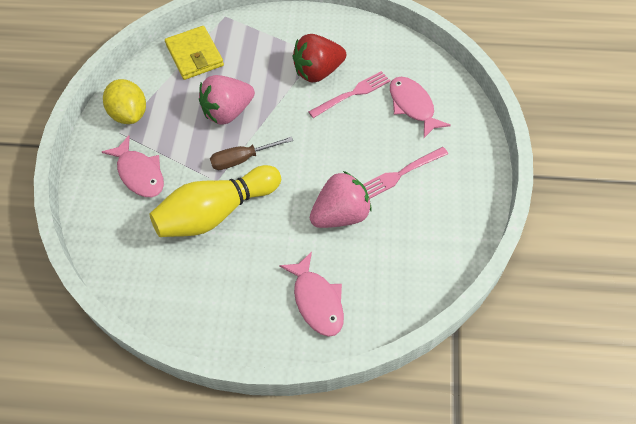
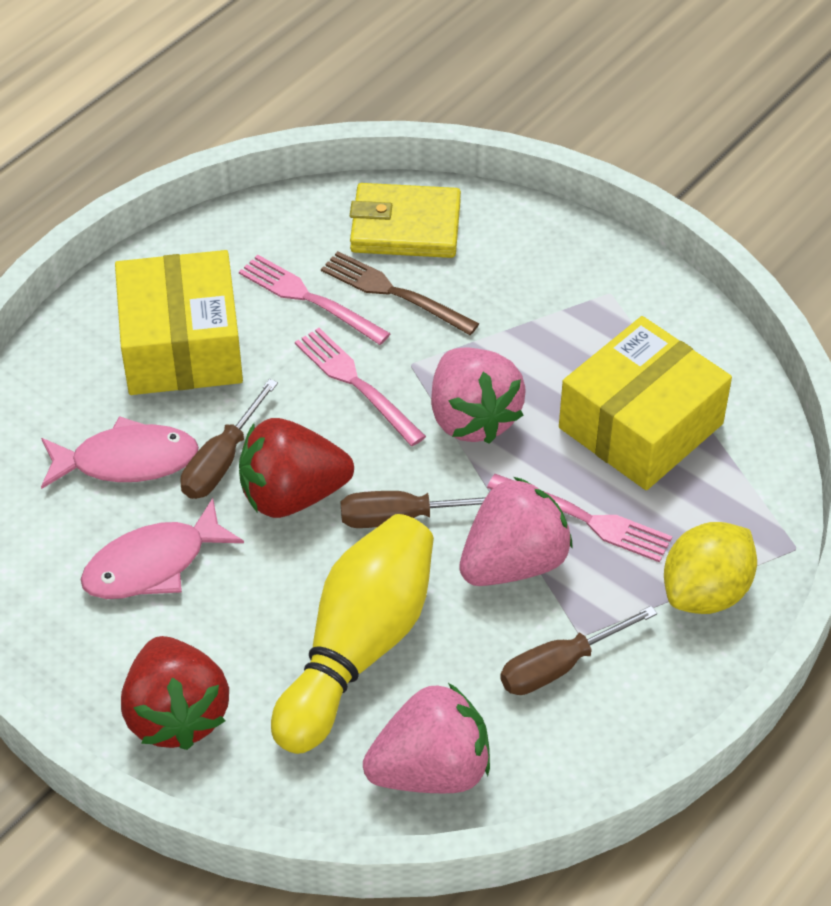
brown fork: 0 -> 1
brown screwdriver: 1 -> 3
pink fish: 3 -> 2
pink fork: 2 -> 3
pink strawberry: 2 -> 3
red strawberry: 1 -> 2
yellow box: 0 -> 2

